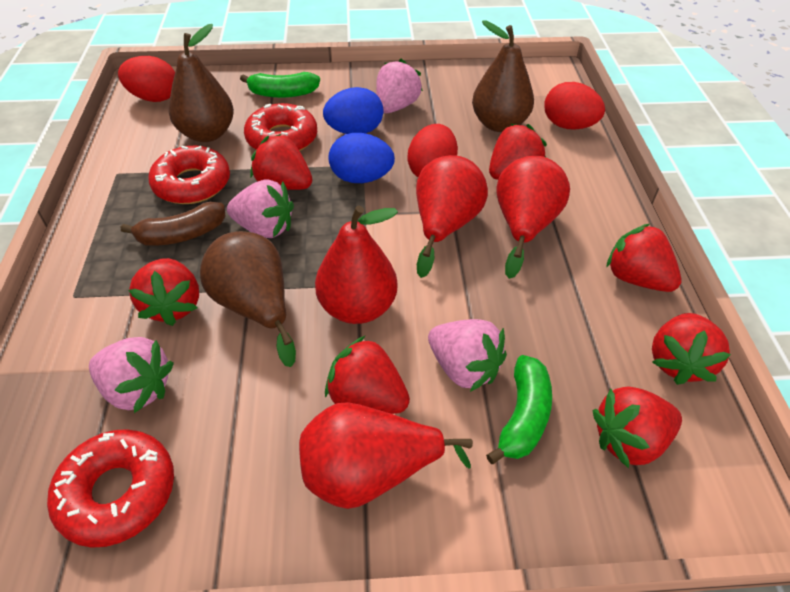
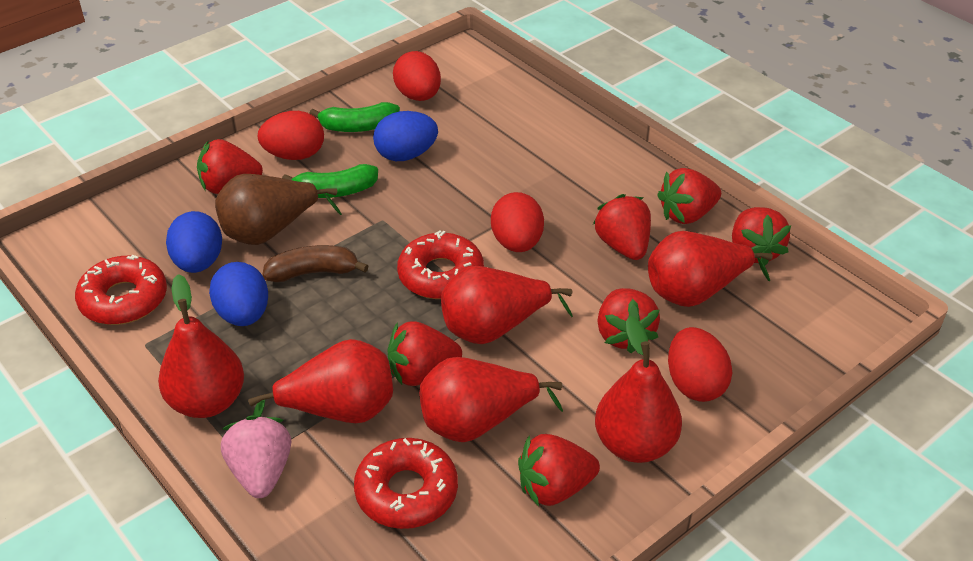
blue egg: 2 -> 3
brown pear: 3 -> 1
pink strawberry: 4 -> 1
red egg: 3 -> 4
red pear: 4 -> 6

